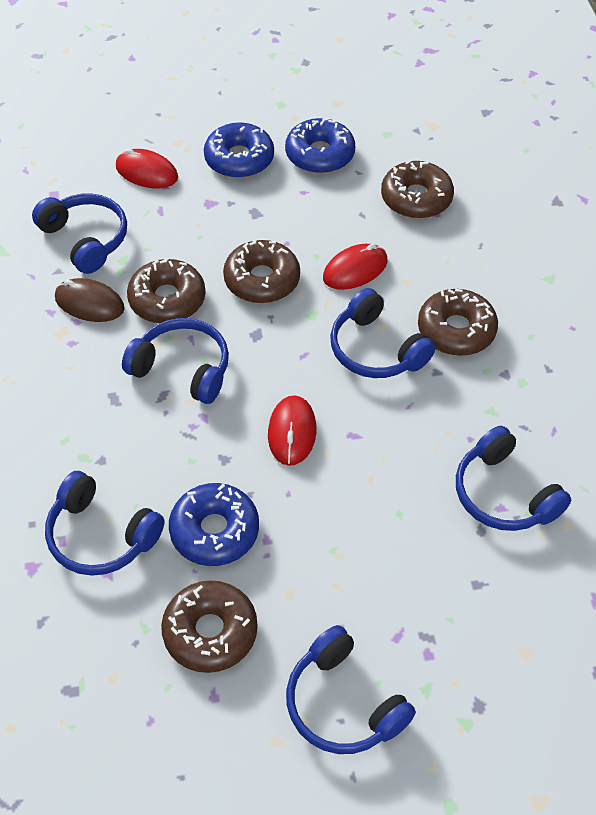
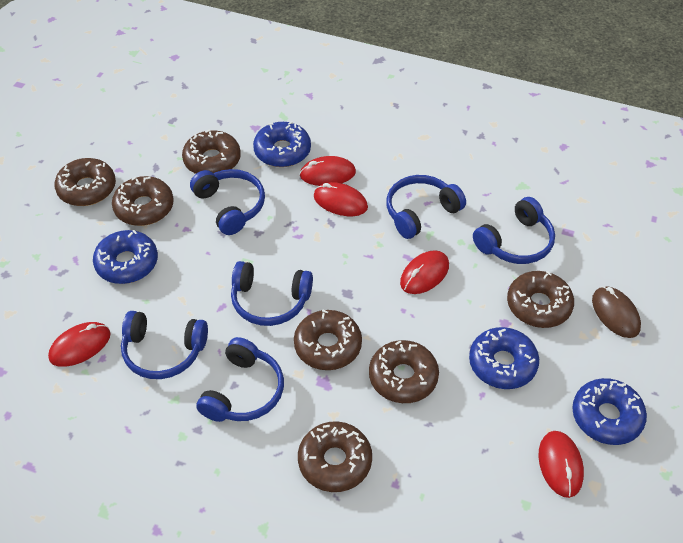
blue donut: 3 -> 4
brown donut: 5 -> 7
red mouse: 3 -> 5

